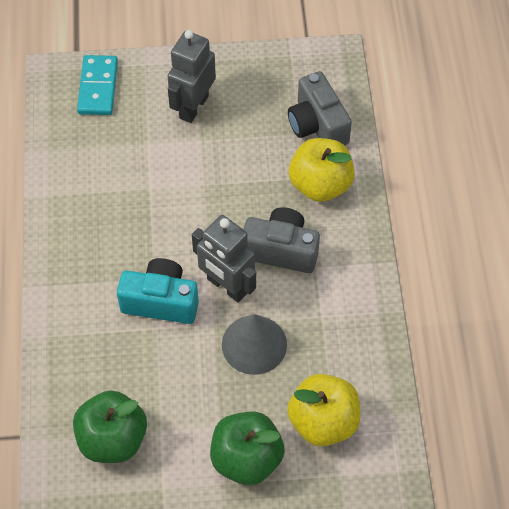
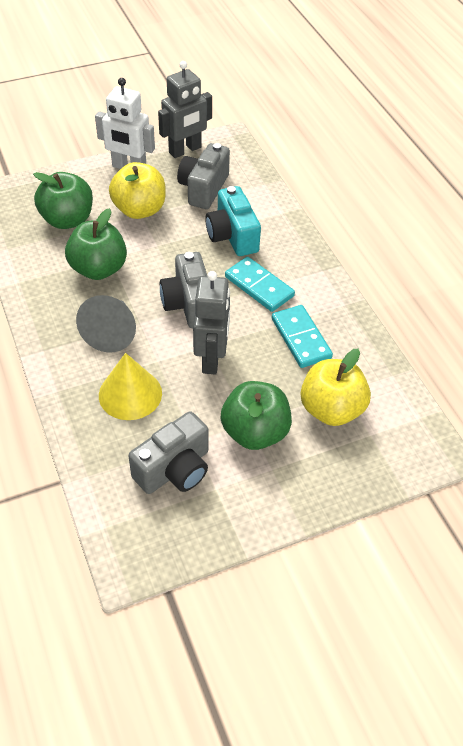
green apple: 2 -> 3
grey camera: 2 -> 3
turquoise domino: 1 -> 2
white robot: 0 -> 1
yellow cone: 0 -> 1

